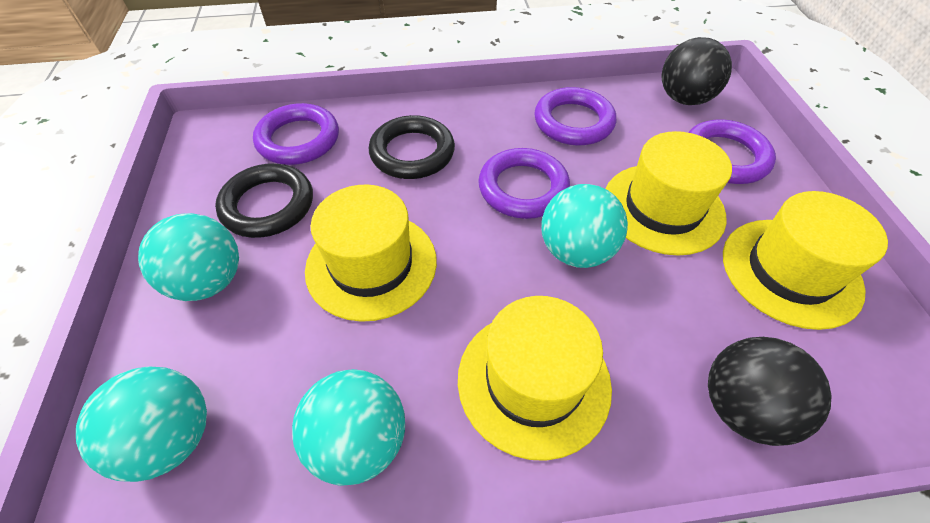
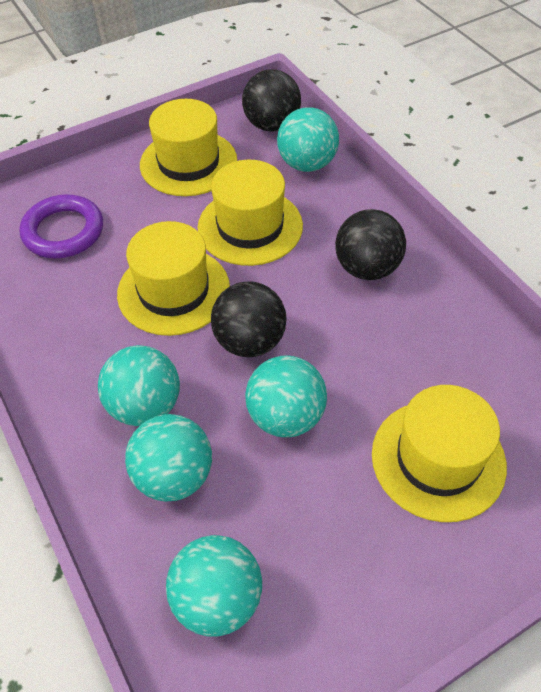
black ball: 2 -> 3
black ring: 2 -> 0
purple ring: 4 -> 1
turquoise ball: 4 -> 5

